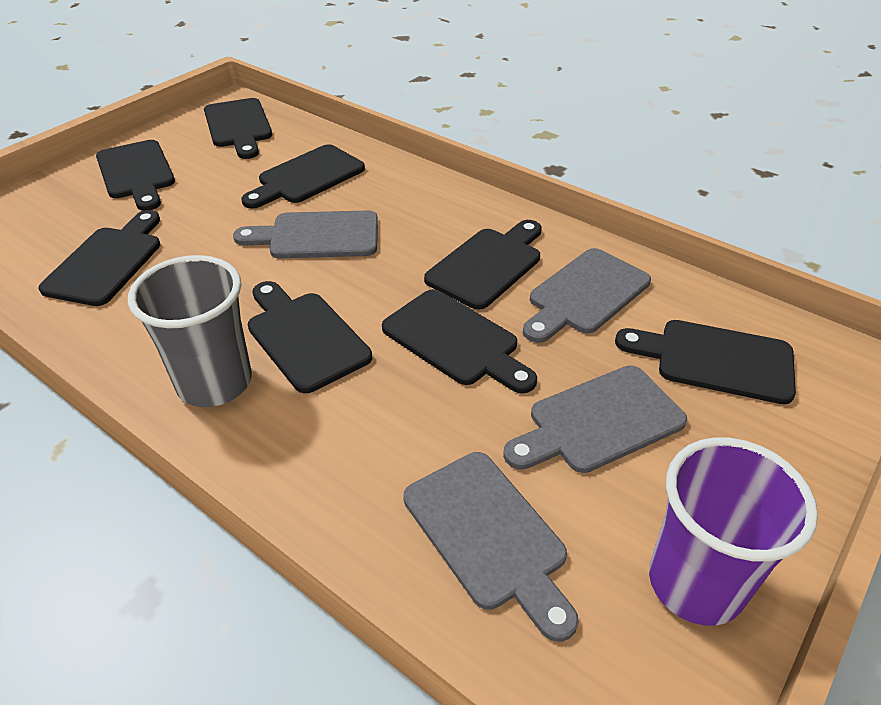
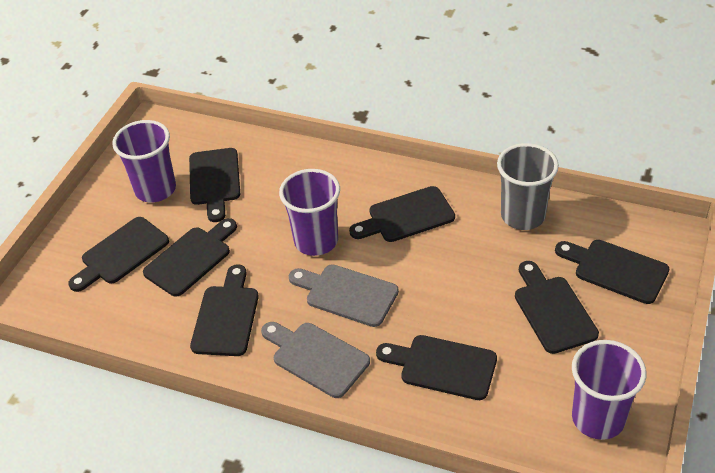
grey cutting board: 4 -> 2
purple cup: 1 -> 3

